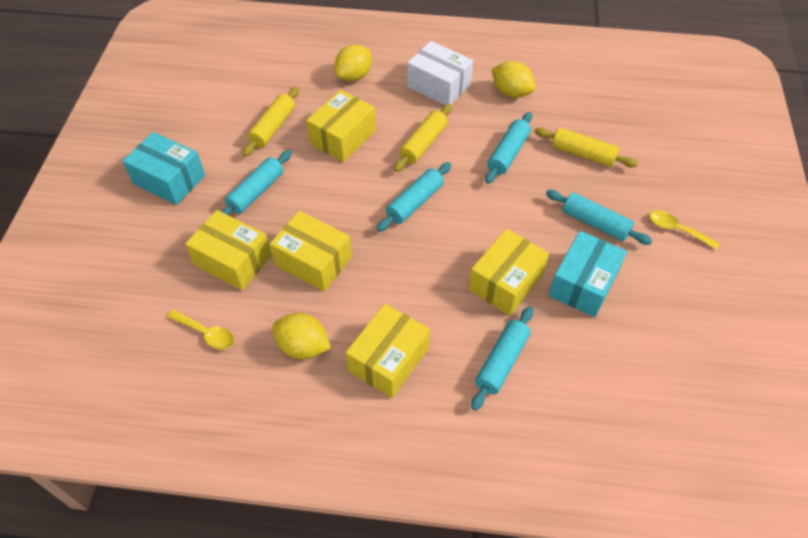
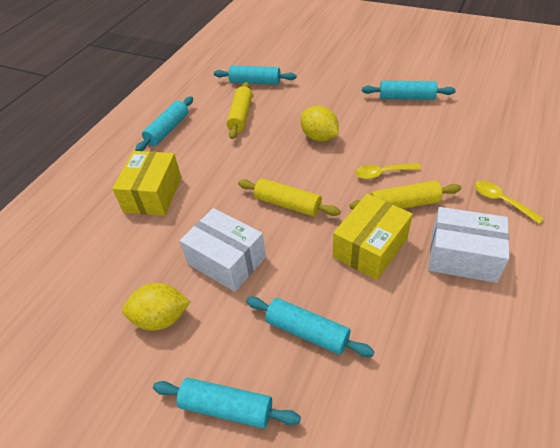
turquoise box: 2 -> 0
white box: 1 -> 2
yellow box: 5 -> 2
yellow lemon: 3 -> 2

